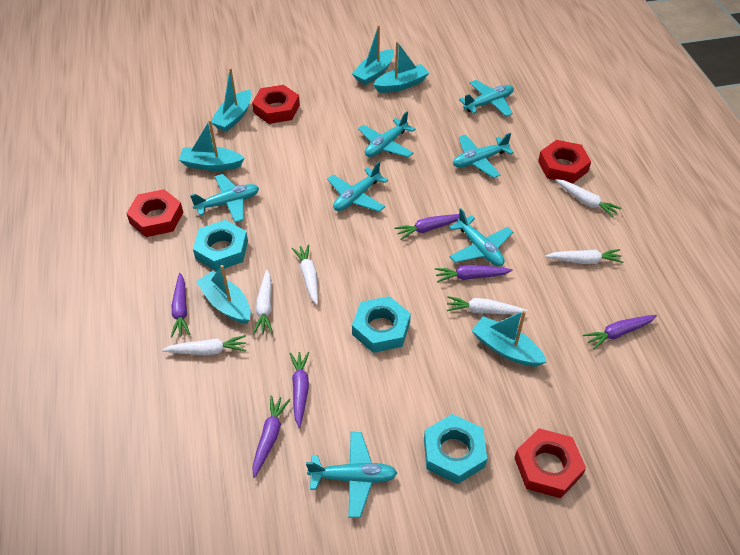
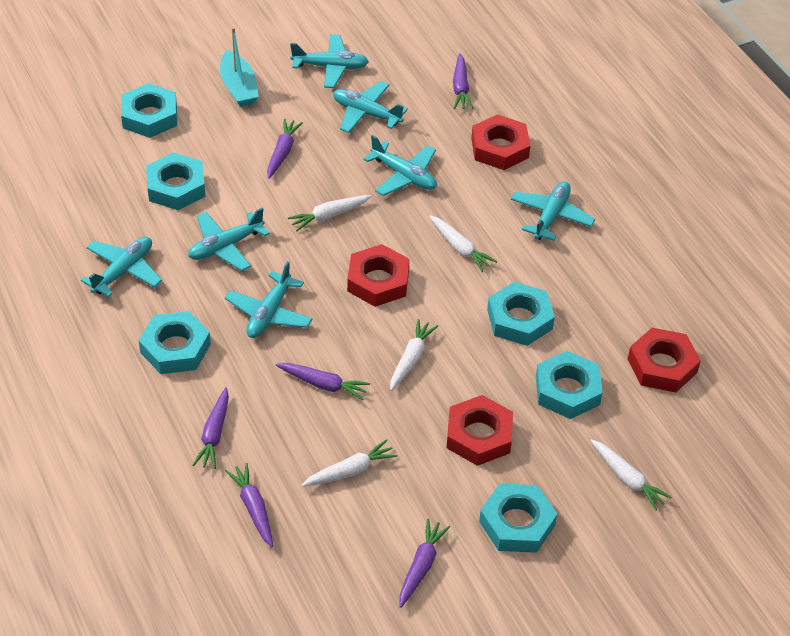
turquoise boat: 6 -> 1
turquoise nut: 3 -> 6
white carrot: 6 -> 5

